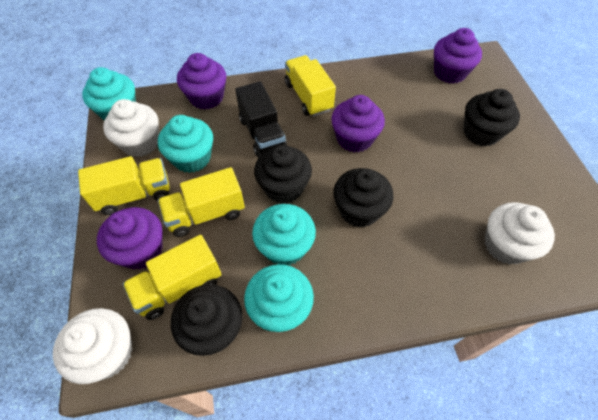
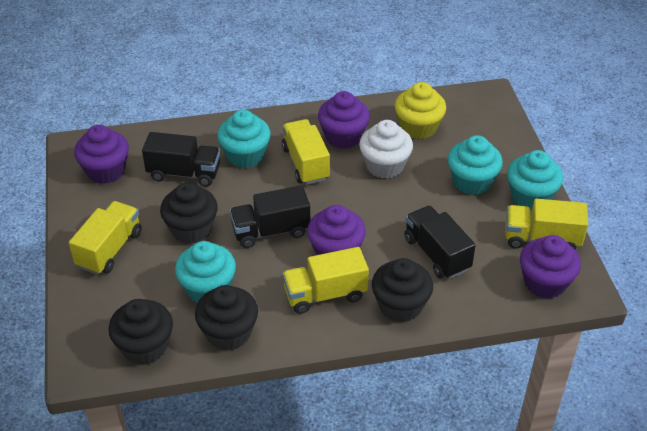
black truck: 1 -> 3
white cupcake: 3 -> 1
yellow cupcake: 0 -> 1

